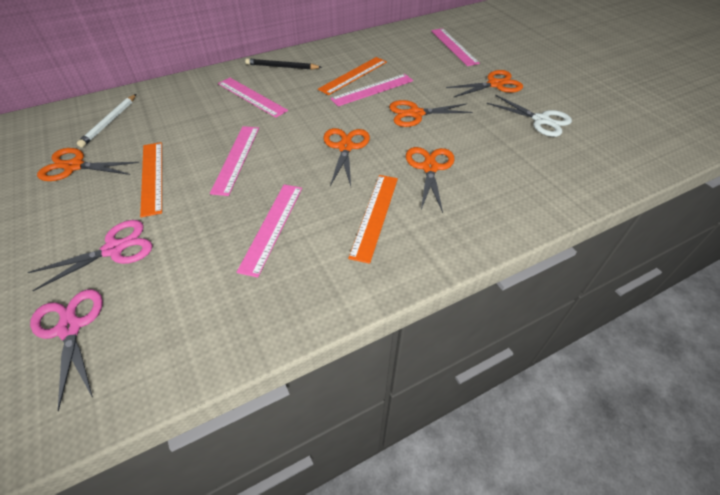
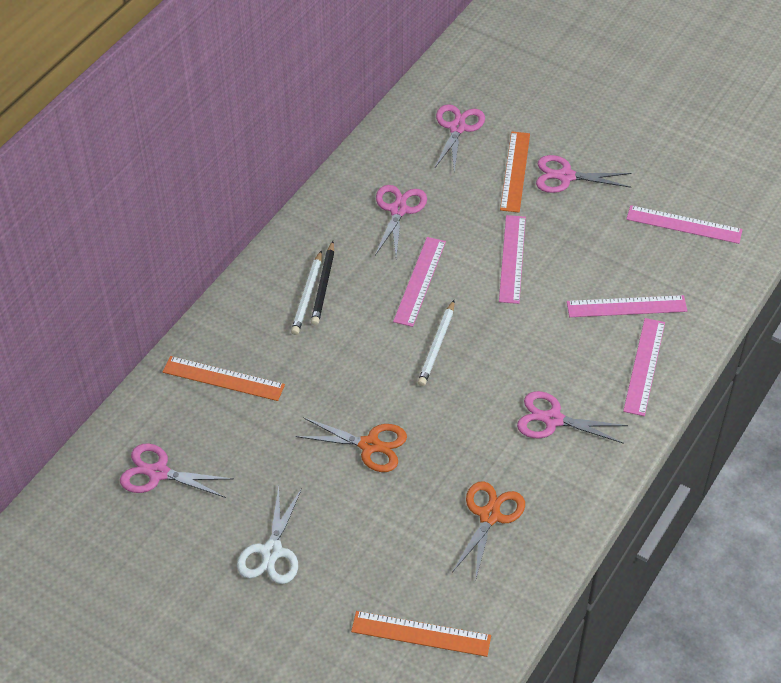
orange scissors: 5 -> 2
pink scissors: 2 -> 5
white pencil: 1 -> 2

